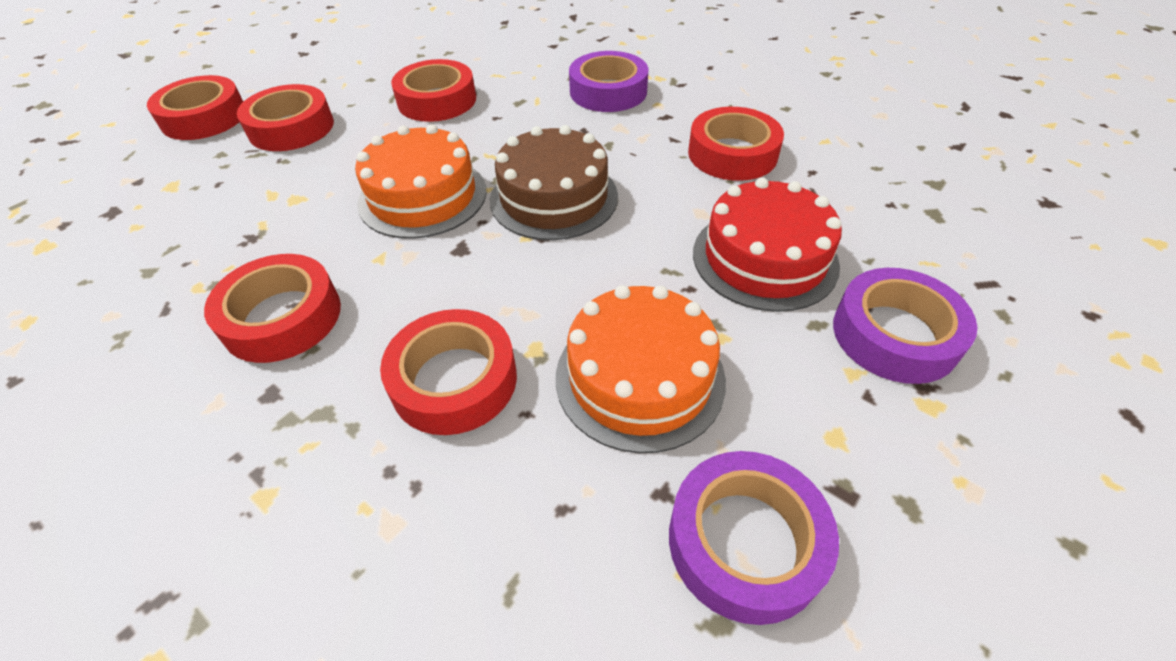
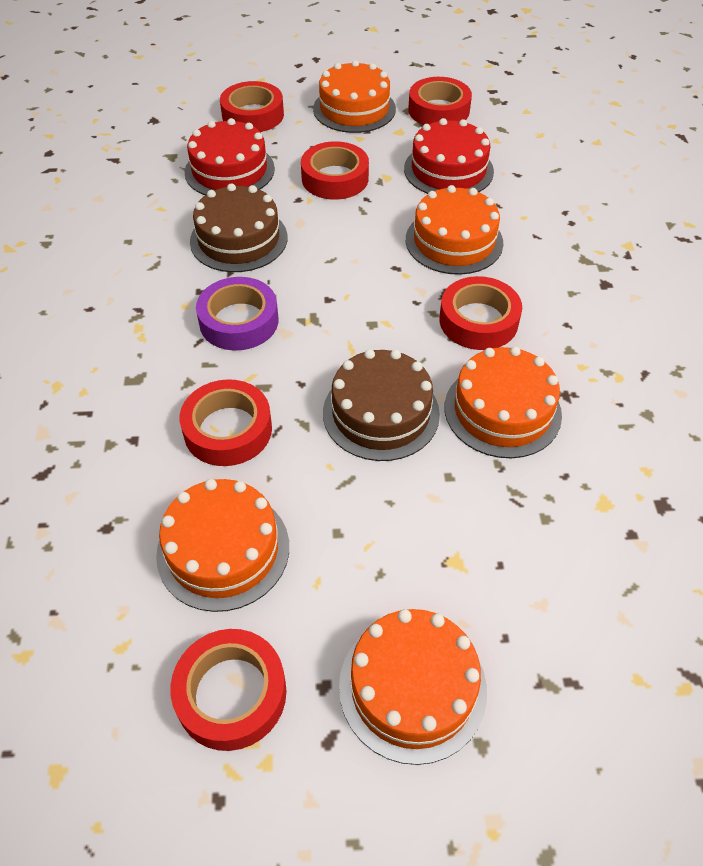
brown cake: 1 -> 2
orange cake: 2 -> 5
purple tape: 3 -> 1
red cake: 1 -> 2

